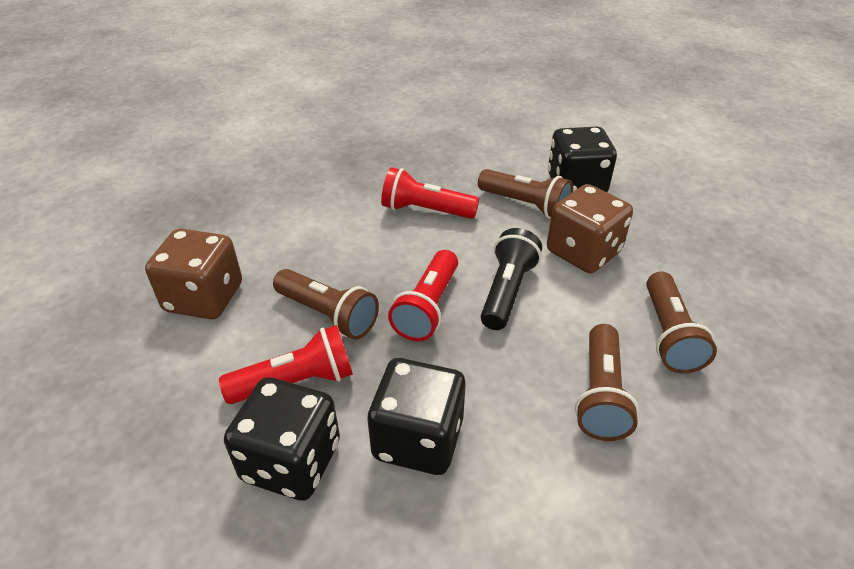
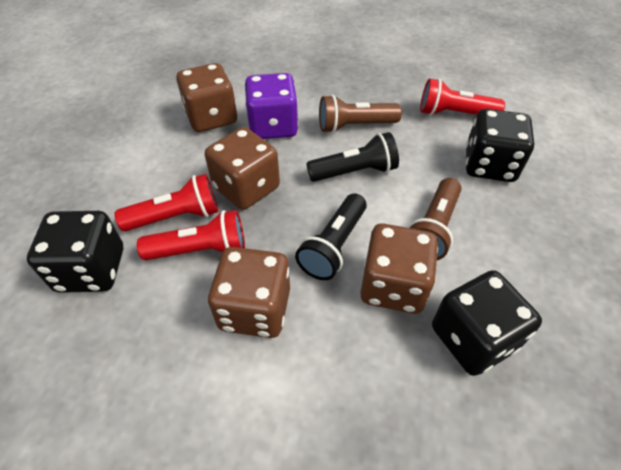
black flashlight: 1 -> 2
brown dice: 2 -> 4
brown flashlight: 4 -> 2
purple dice: 0 -> 1

